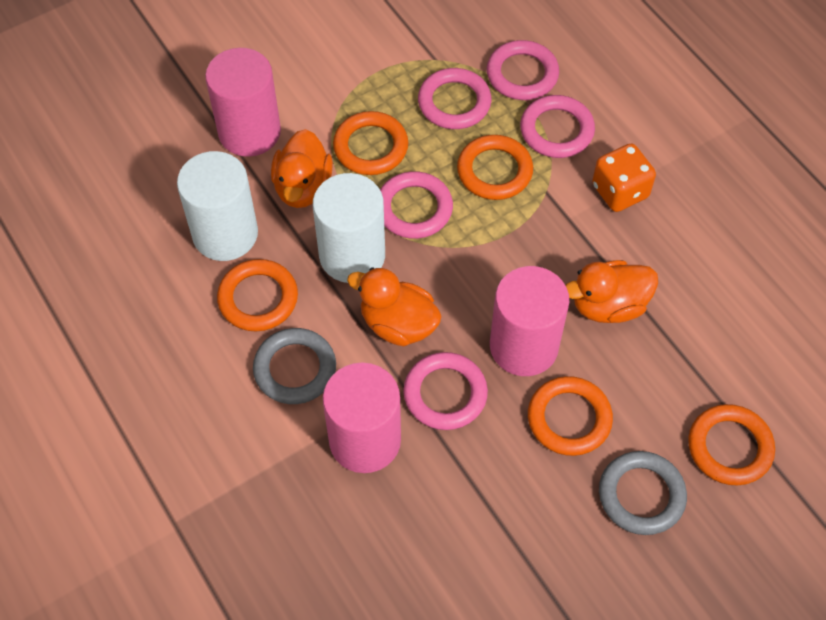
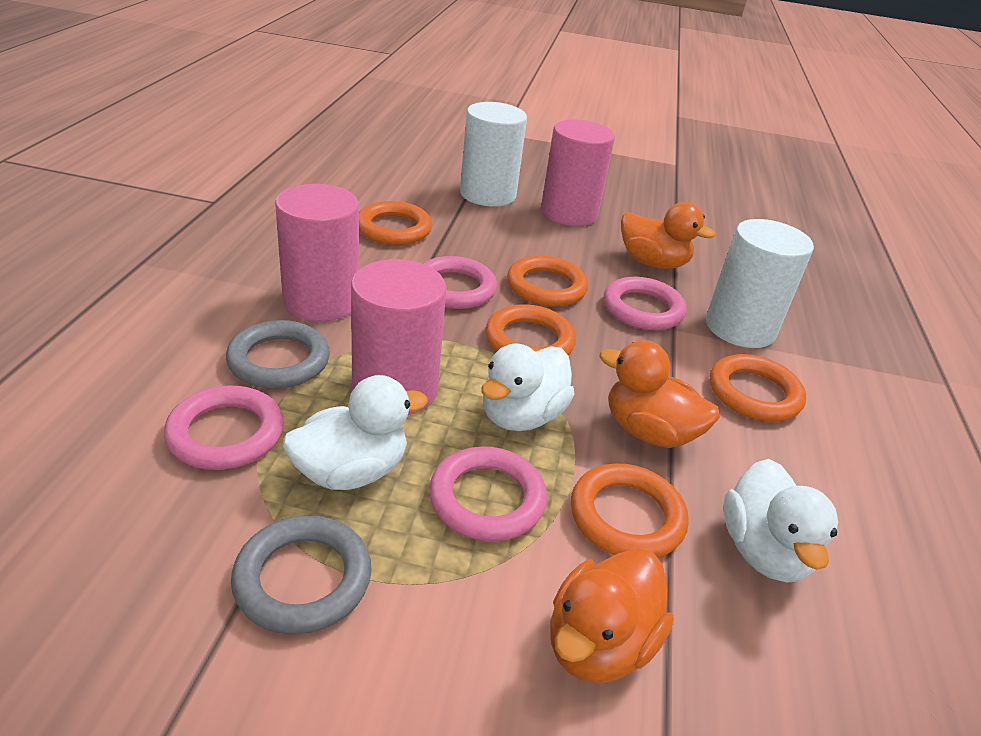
orange dice: 1 -> 0
pink ring: 5 -> 4
white duck: 0 -> 3

